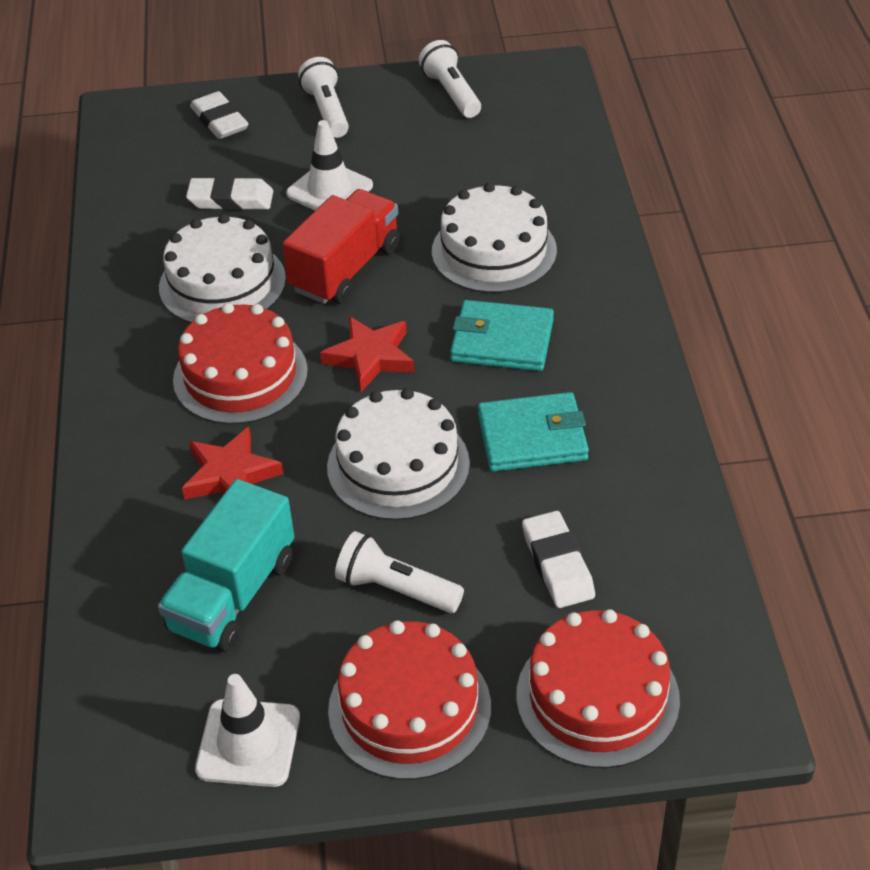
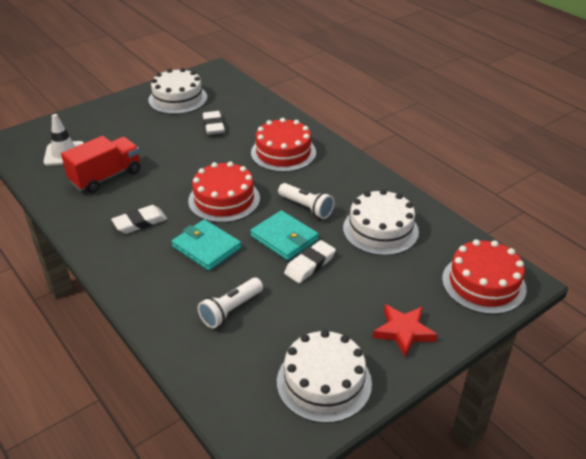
red star: 2 -> 1
turquoise truck: 1 -> 0
white flashlight: 3 -> 2
white traffic cone: 2 -> 1

